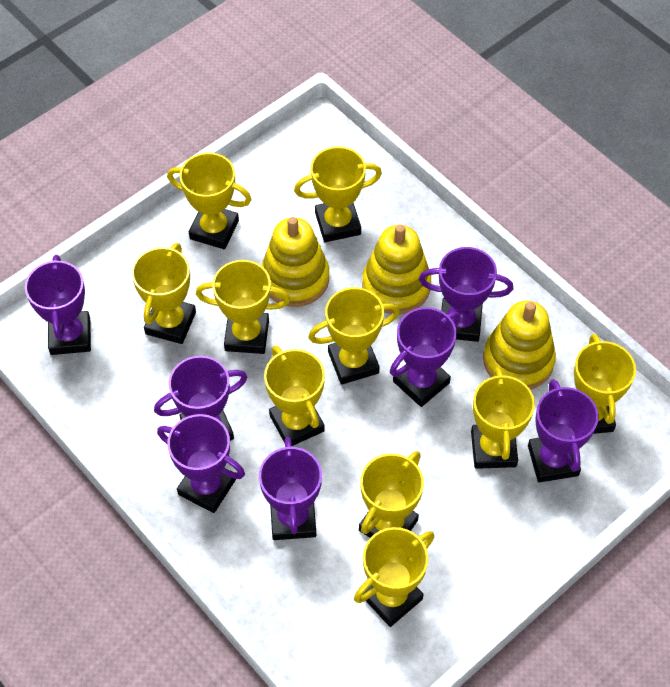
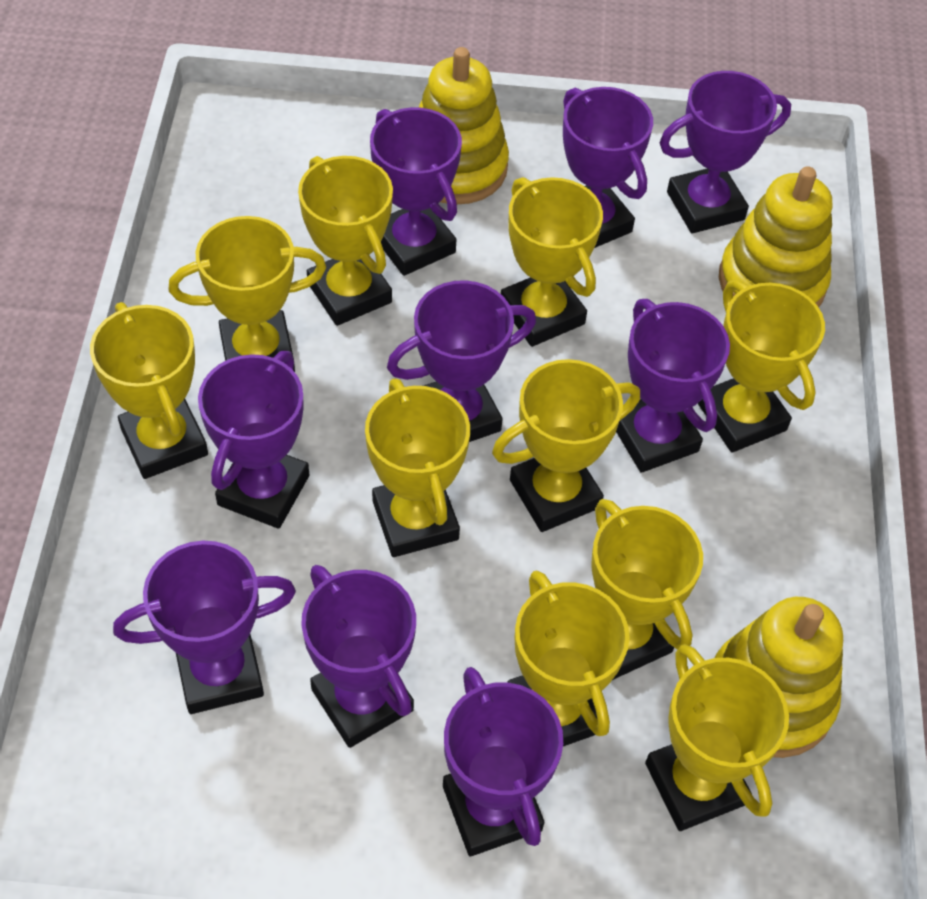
purple trophy: 7 -> 9

